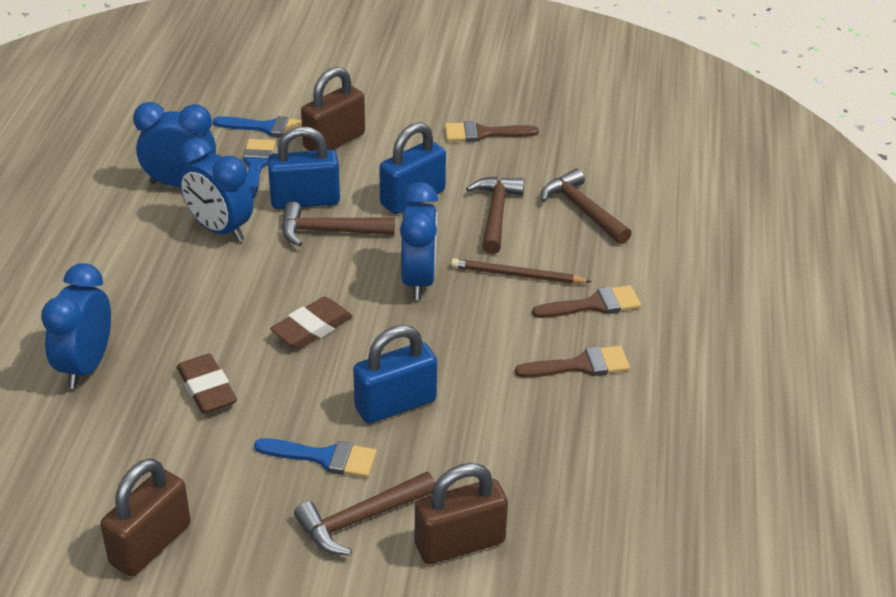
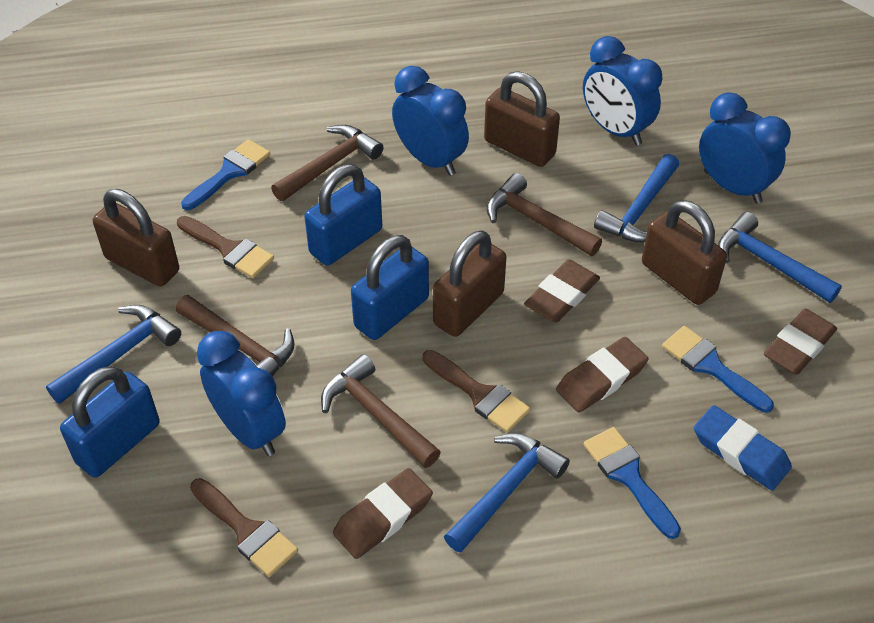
blue eraser: 0 -> 1
blue hammer: 0 -> 4
brown eraser: 2 -> 4
brown padlock: 3 -> 4
brown pencil: 1 -> 0

